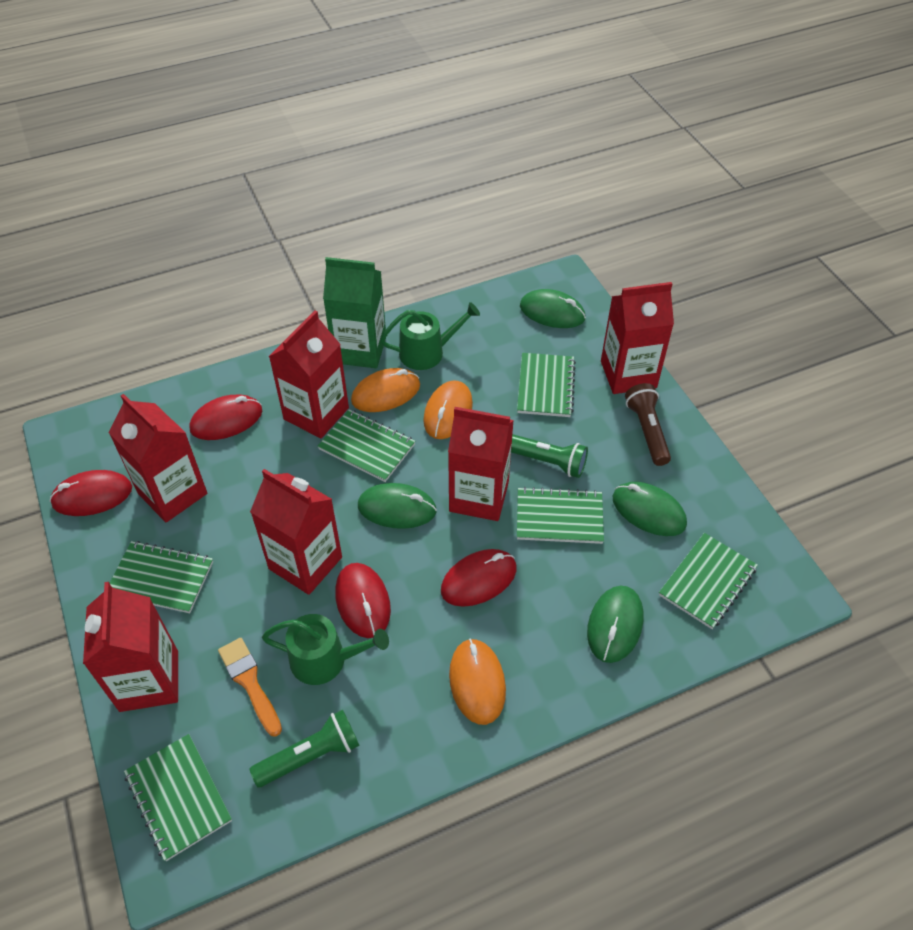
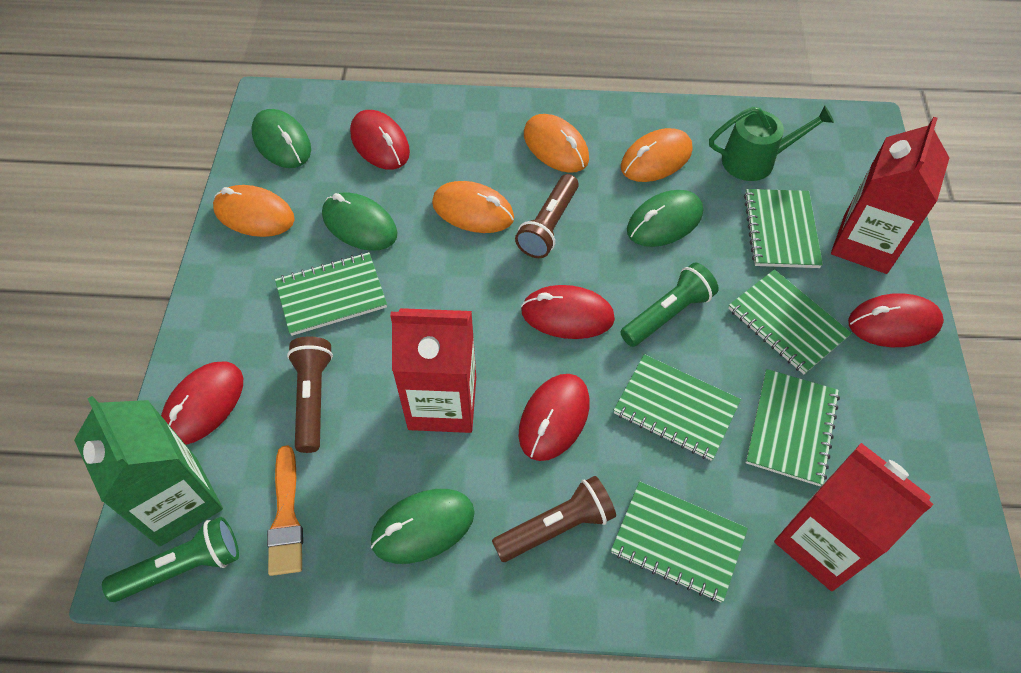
brown flashlight: 1 -> 3
green watering can: 2 -> 1
orange mouse: 3 -> 4
red carton: 6 -> 3
red mouse: 4 -> 5

